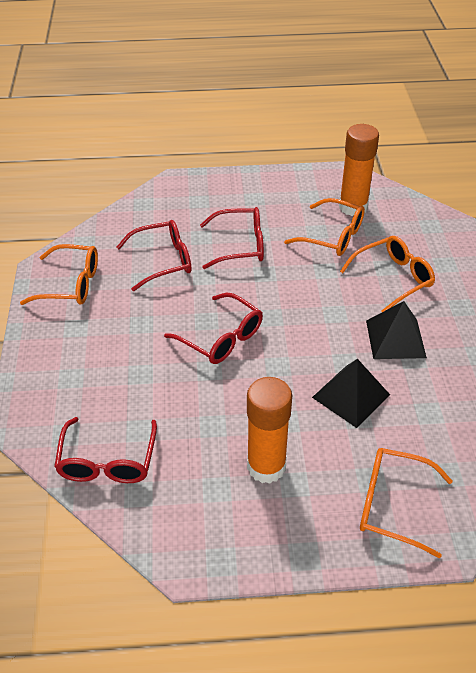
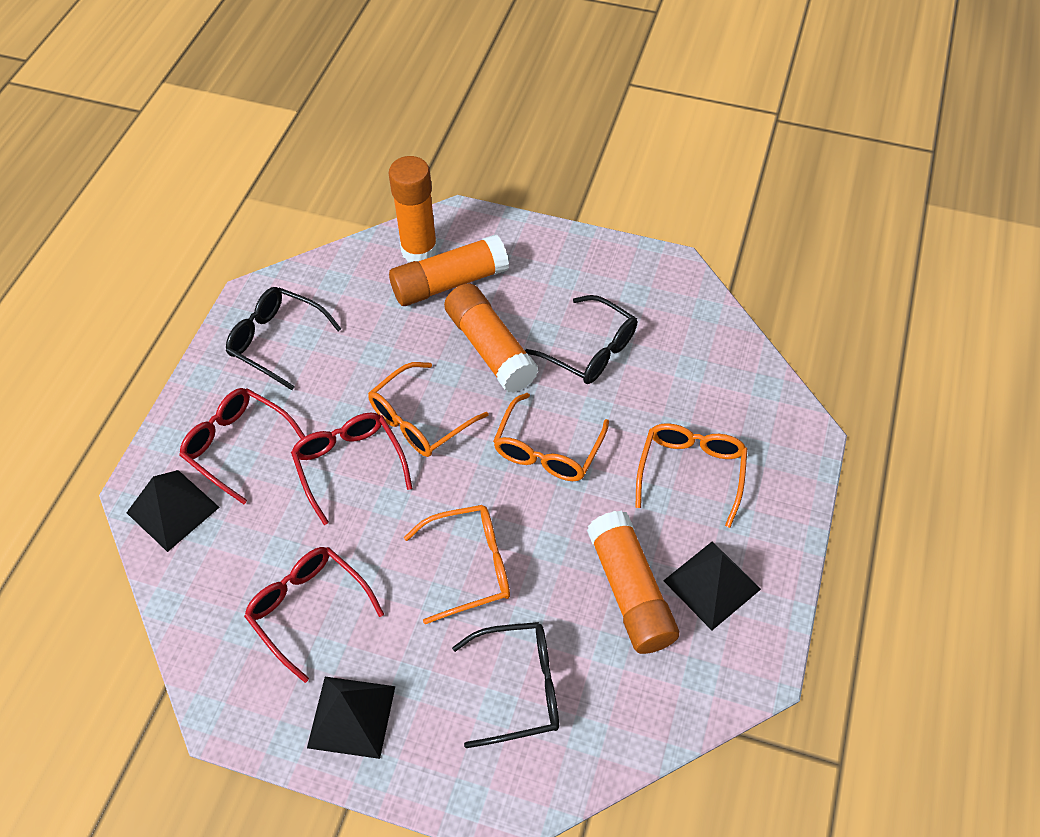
black glasses: 0 -> 3
black pyramid: 2 -> 3
orange glue stick: 2 -> 4
red glasses: 4 -> 3

